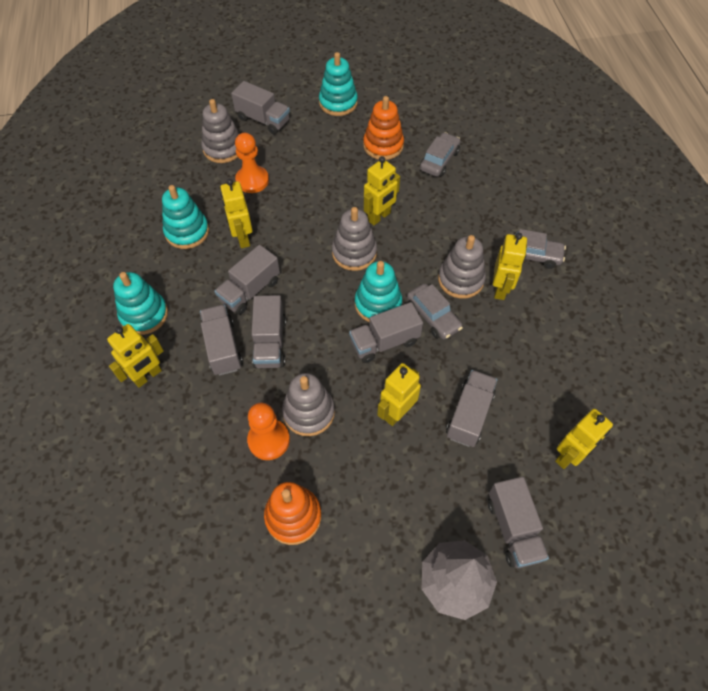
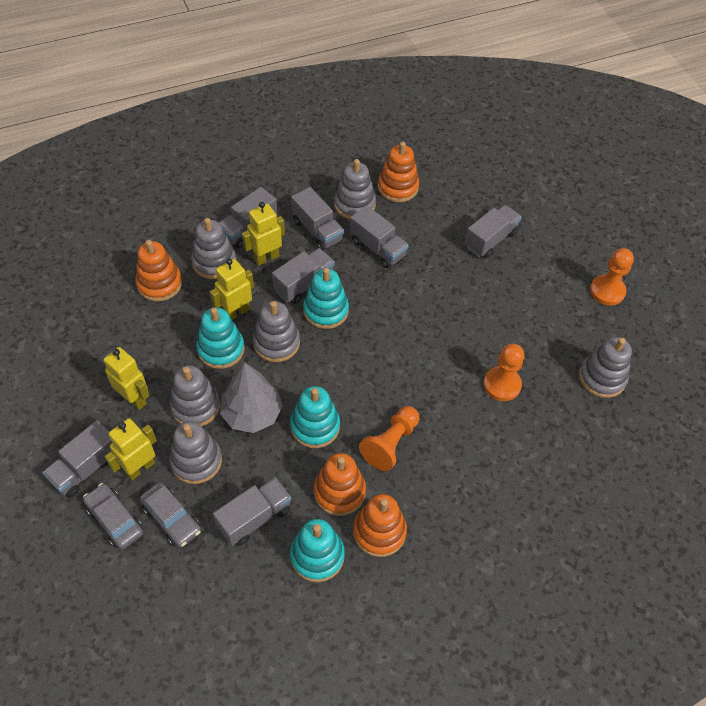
grey car: 3 -> 2
grey stacking toy: 4 -> 6
orange pawn: 2 -> 3
orange stacking toy: 2 -> 4
yellow robot: 6 -> 4

